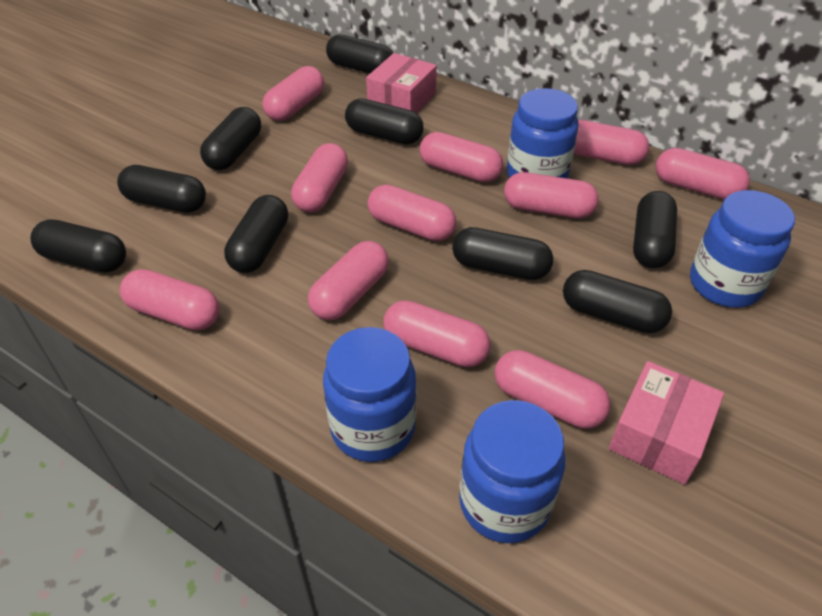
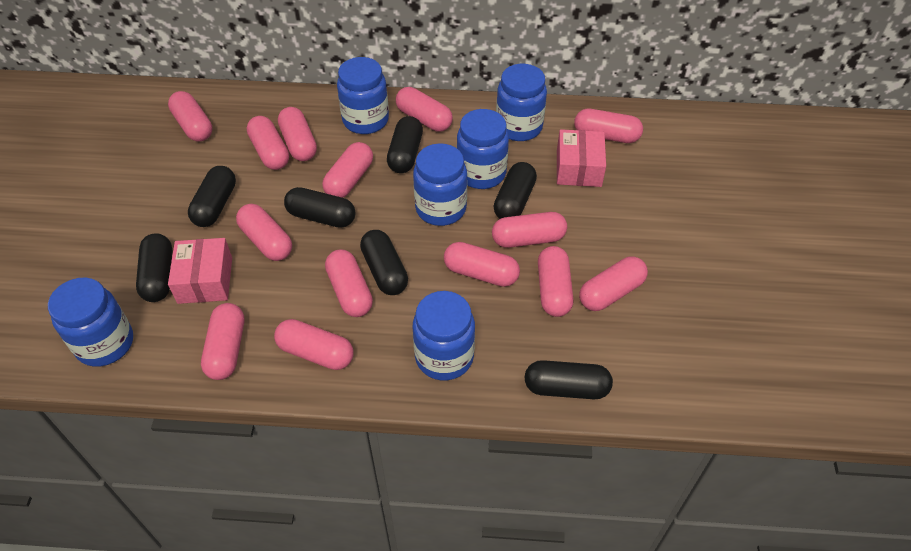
black capsule: 9 -> 7
blue jar: 4 -> 6
pink capsule: 11 -> 14

